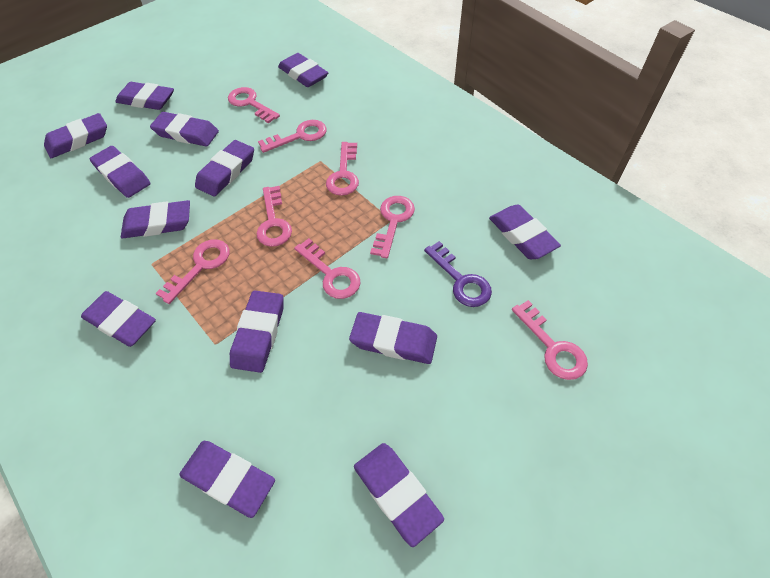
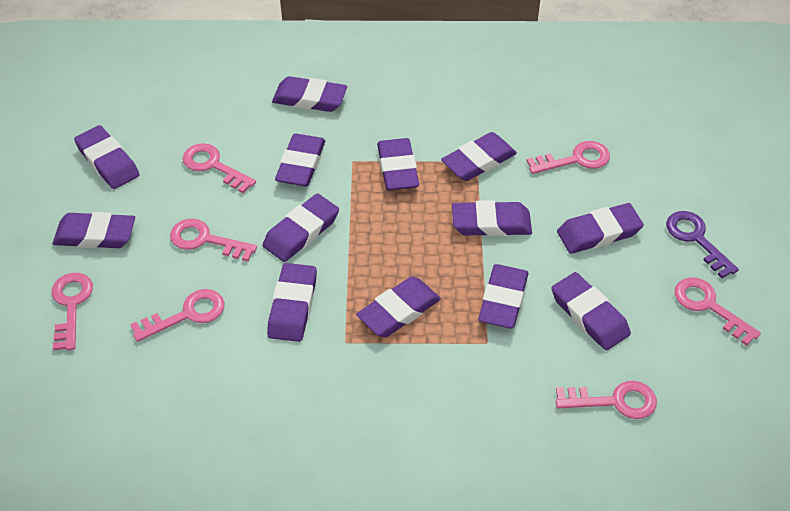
pink key: 8 -> 7

